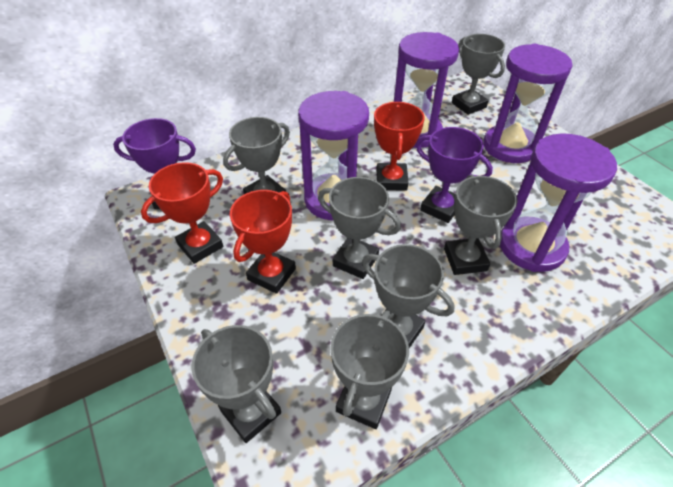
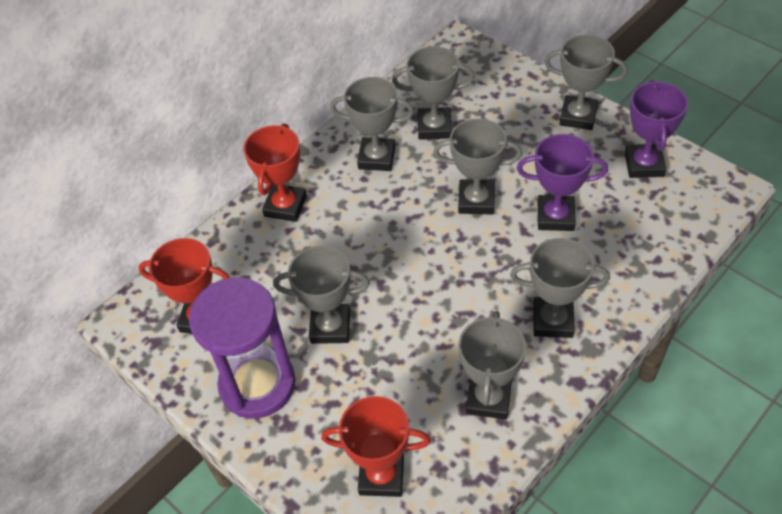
purple hourglass: 4 -> 1

